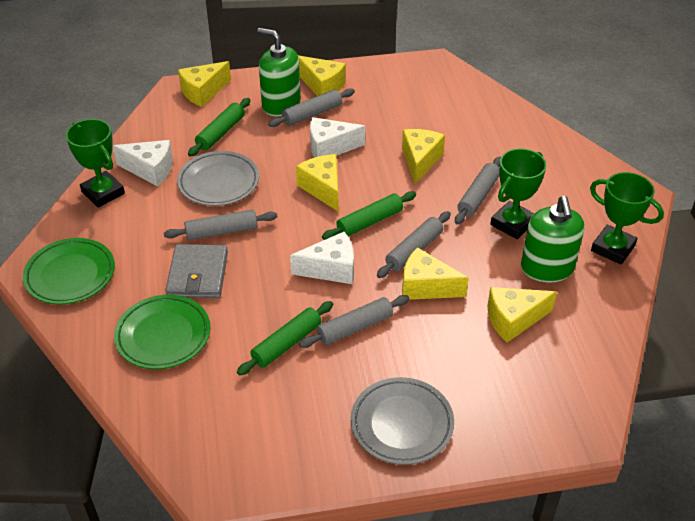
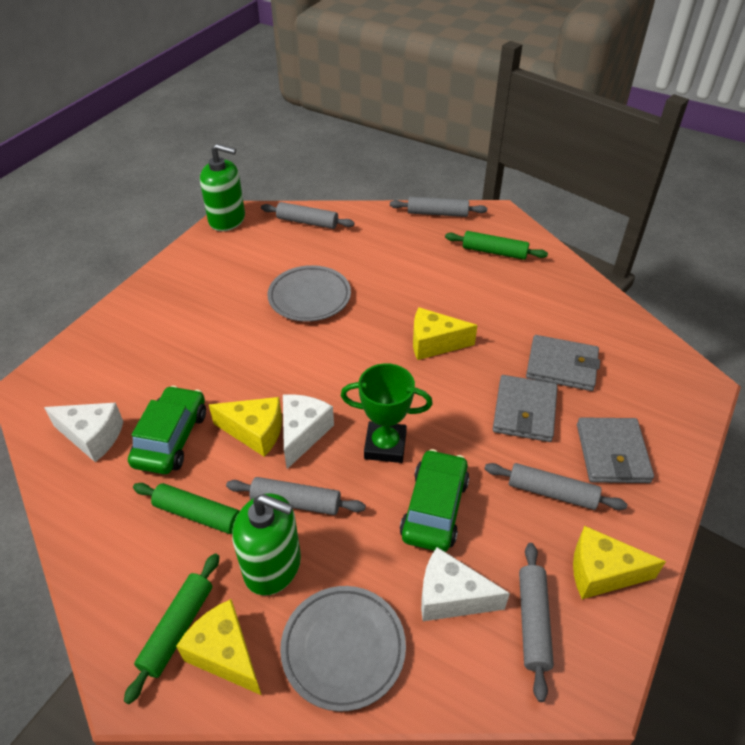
green car: 0 -> 2
green plate: 2 -> 0
green trophy: 3 -> 1
grey wallet: 1 -> 3
yellow cheese: 6 -> 4

